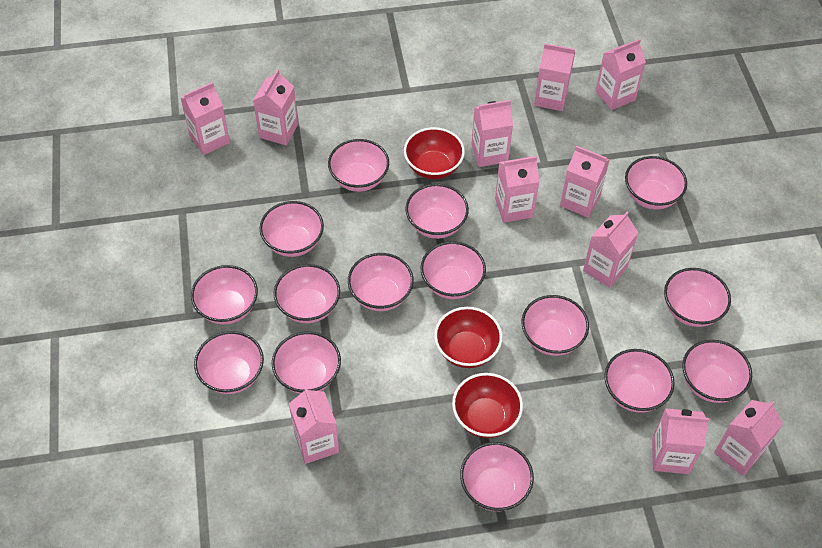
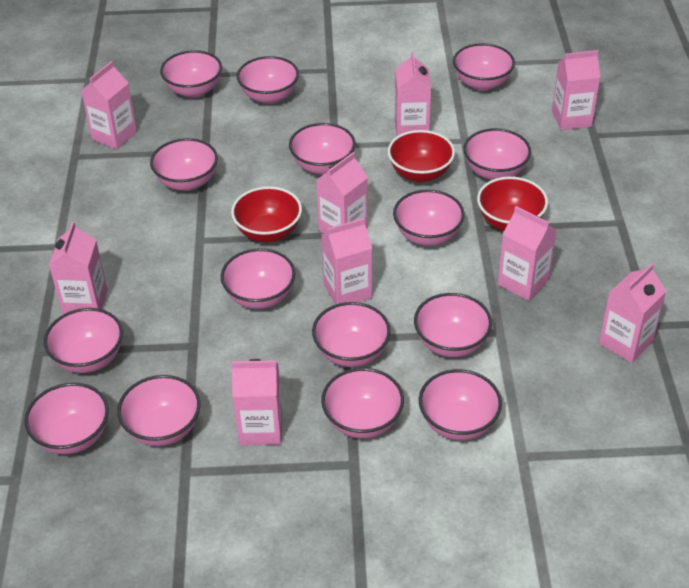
pink carton: 11 -> 9

